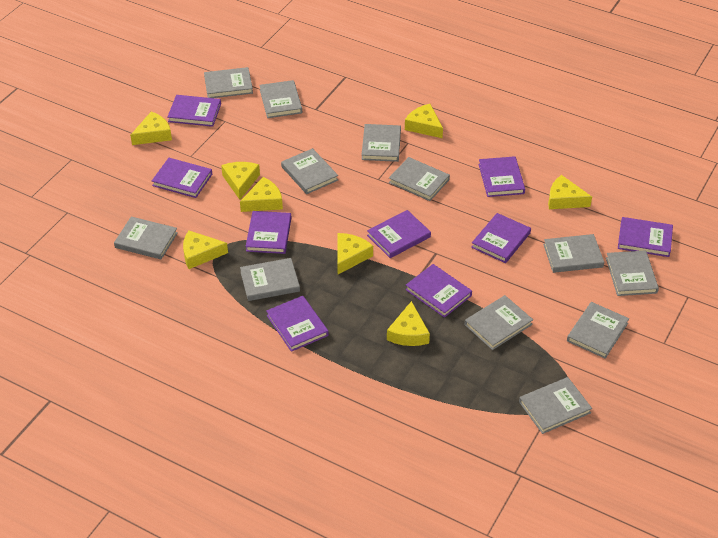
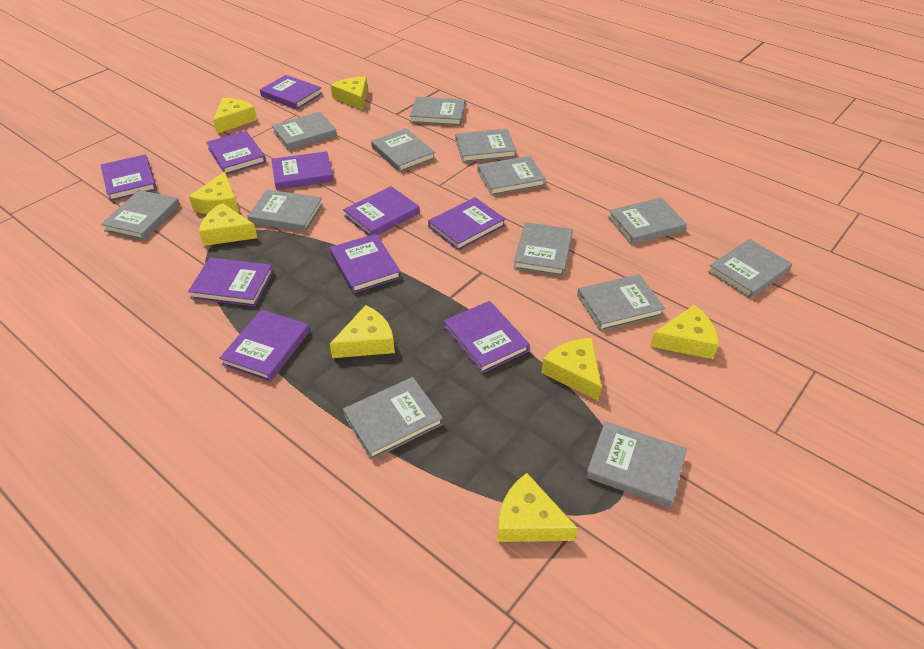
grey book: 12 -> 13
purple book: 9 -> 10

